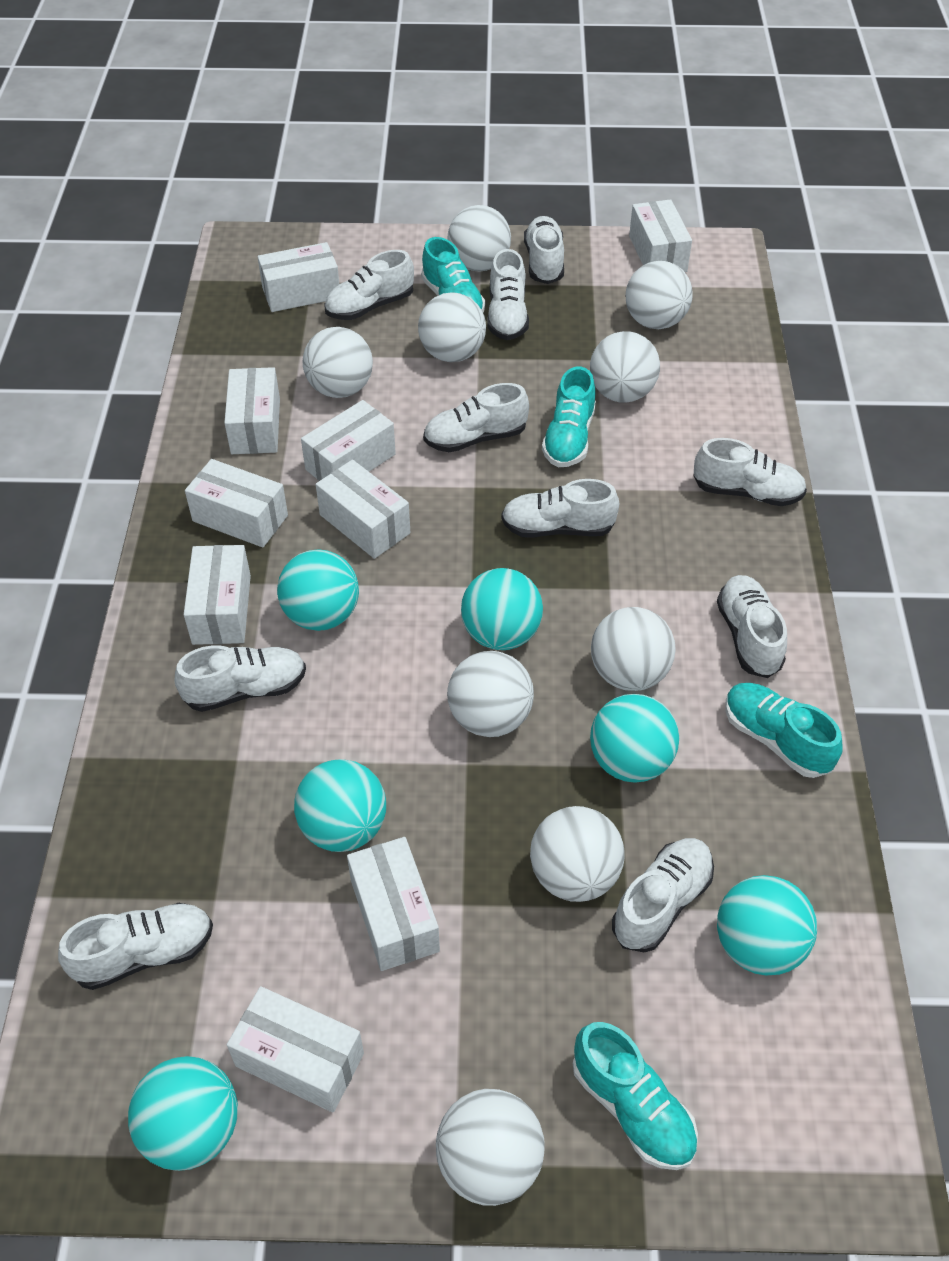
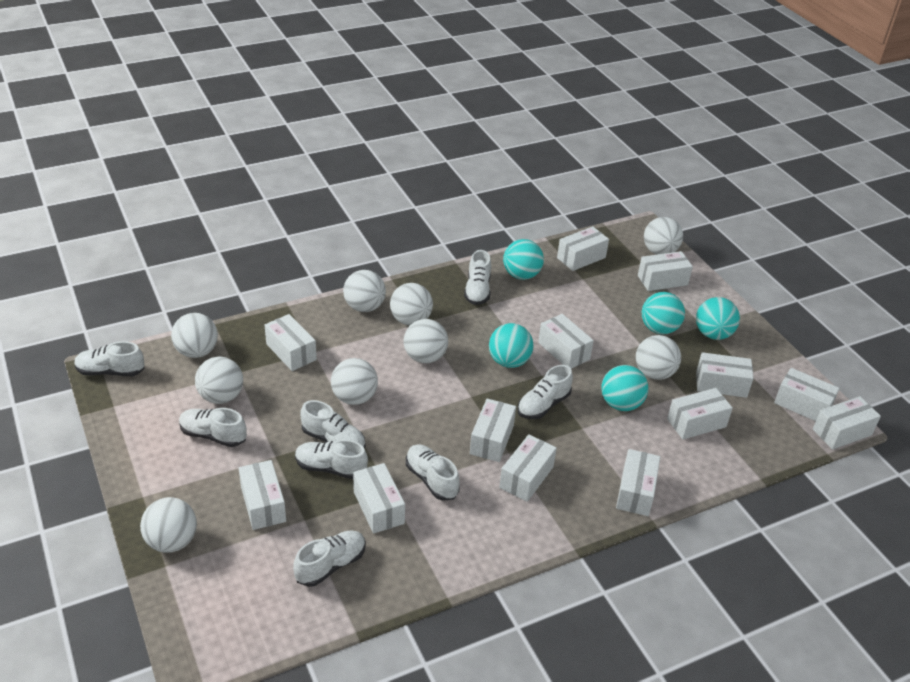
turquoise ball: 6 -> 5
turquoise shoe: 4 -> 0
white box: 9 -> 13
white shoe: 10 -> 8

